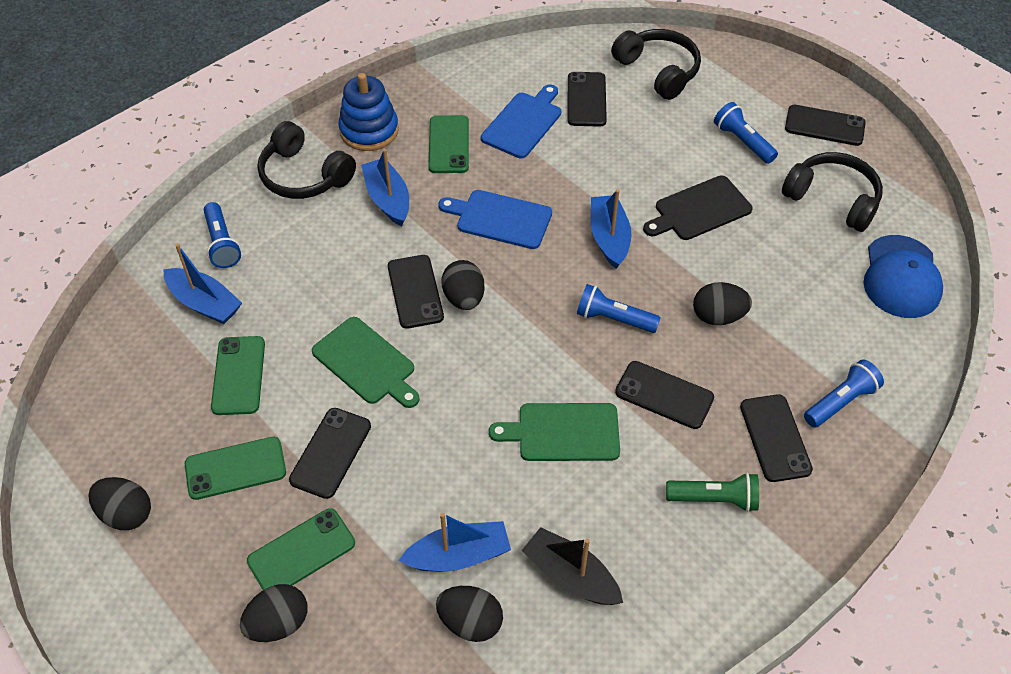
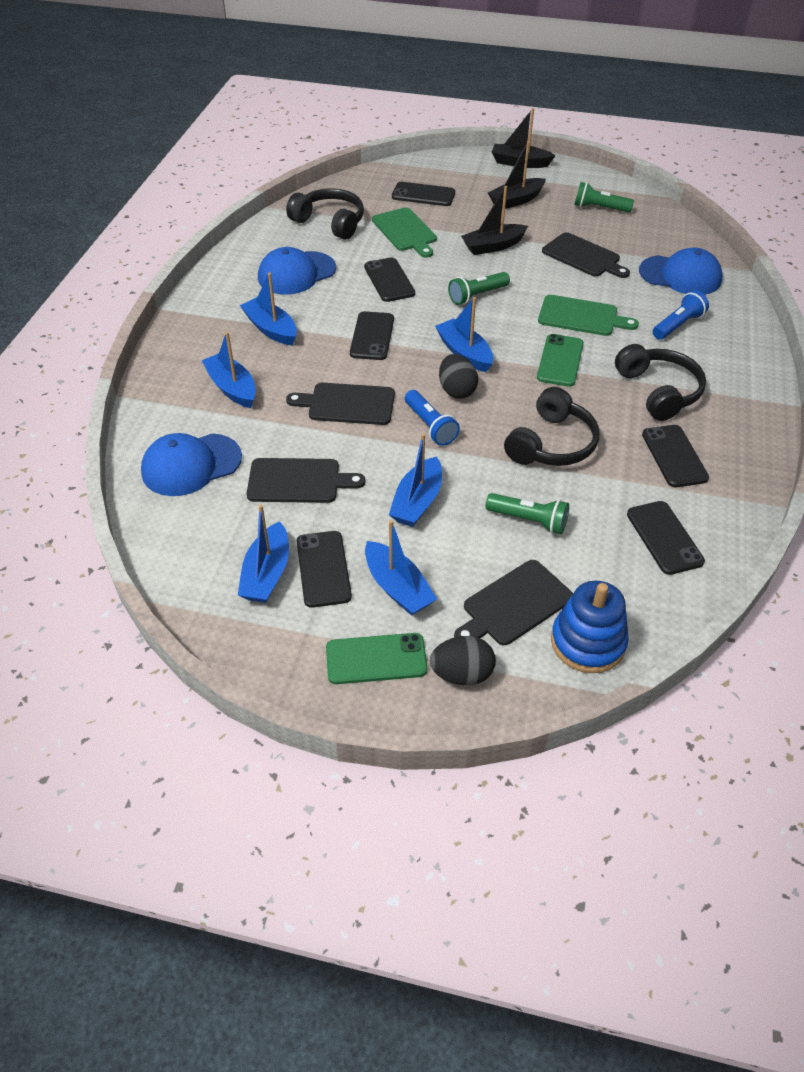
black boat: 1 -> 3
black cutting board: 1 -> 4
black egg: 5 -> 2
blue boat: 4 -> 6
blue cap: 1 -> 3
blue cutting board: 2 -> 0
blue flashlight: 4 -> 2
green flashlight: 1 -> 3
green phone: 4 -> 2

